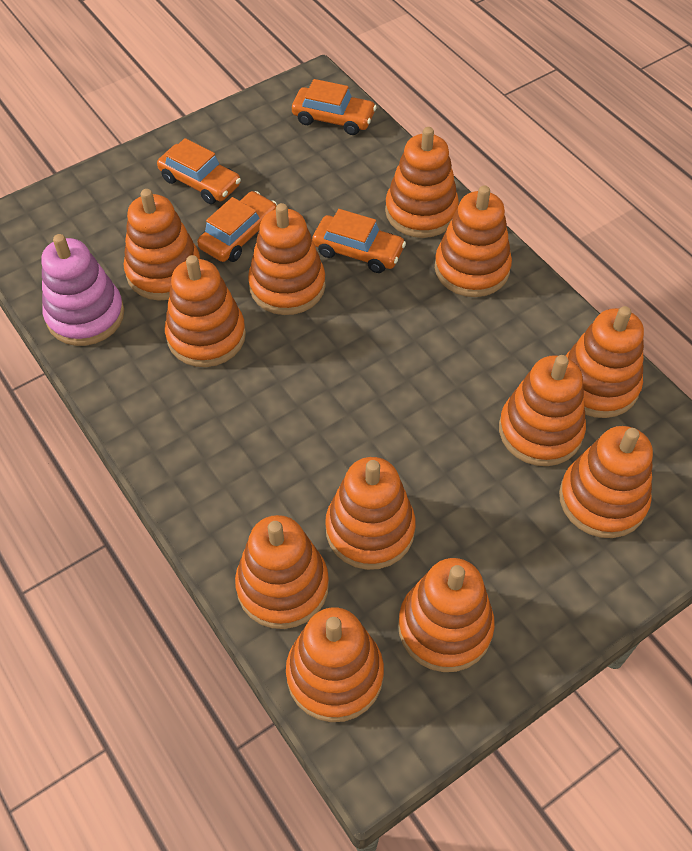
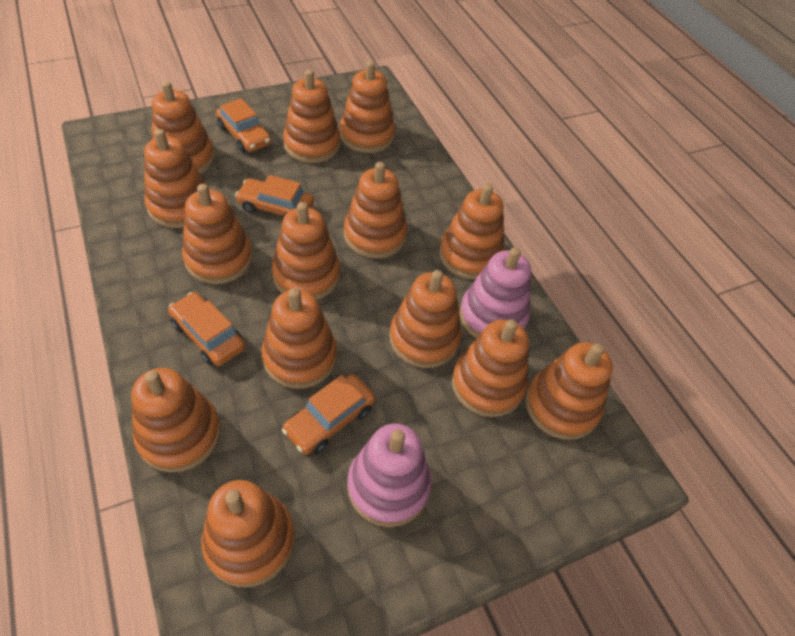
orange stacking toy: 12 -> 14
pink stacking toy: 1 -> 2

